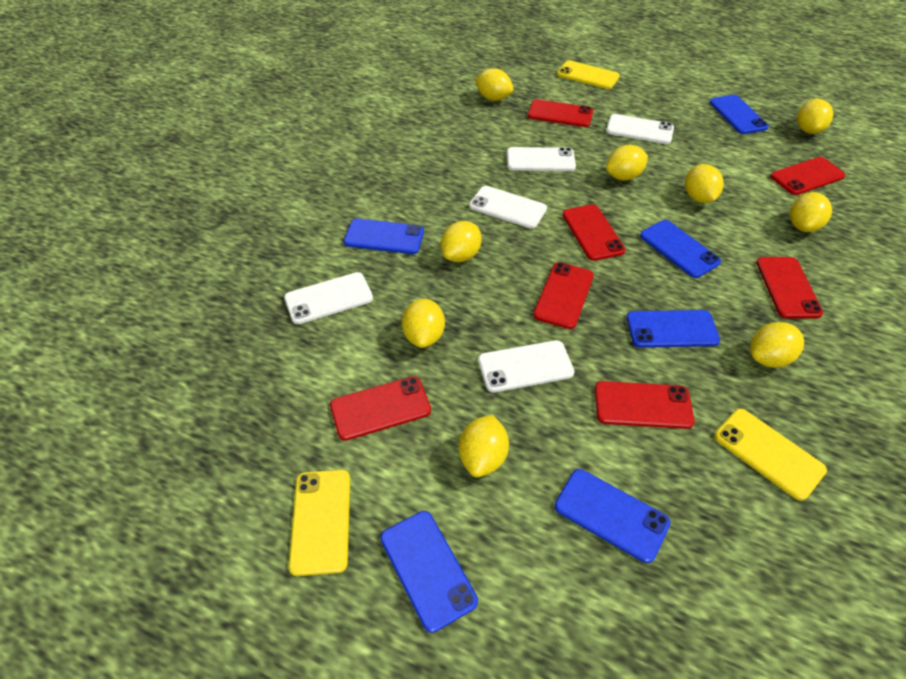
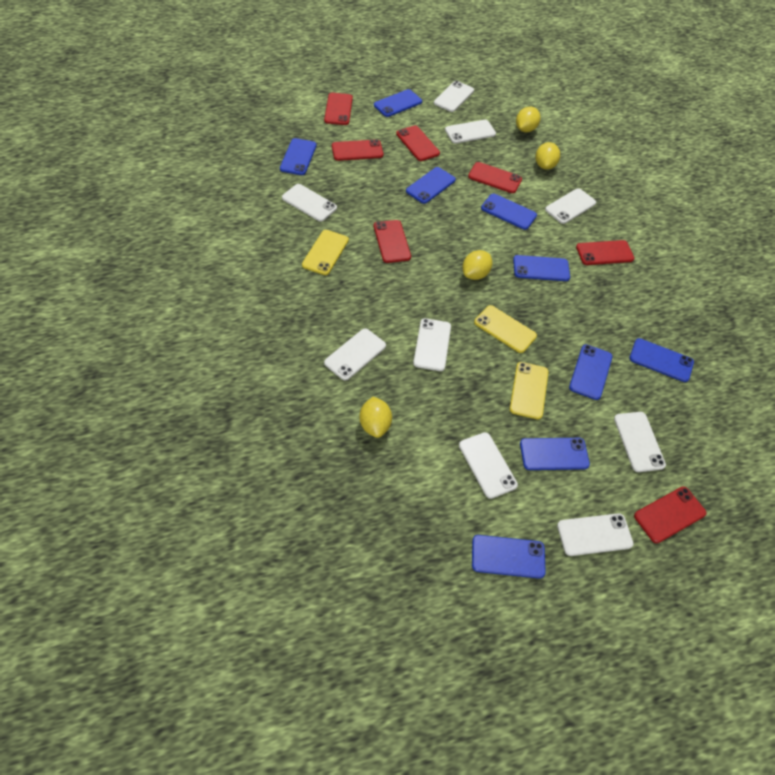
blue phone: 6 -> 9
white phone: 5 -> 9
yellow lemon: 9 -> 4

